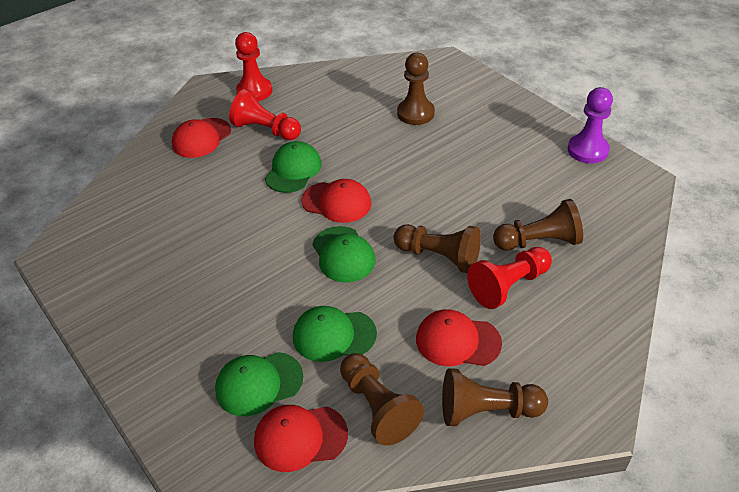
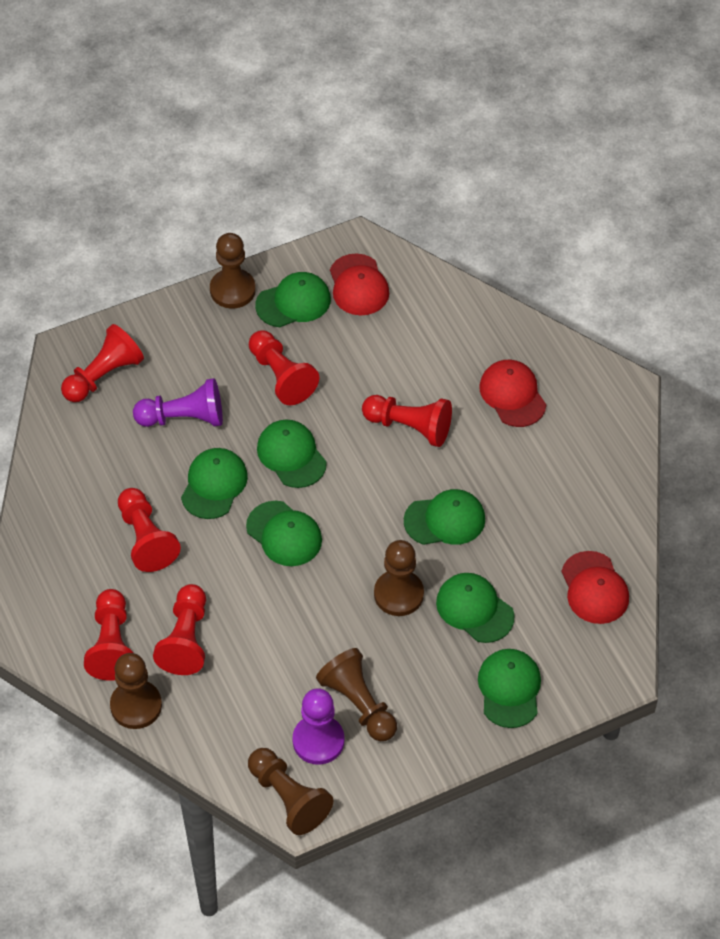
green cap: 4 -> 7
purple pawn: 1 -> 2
red cap: 4 -> 3
red pawn: 3 -> 6

